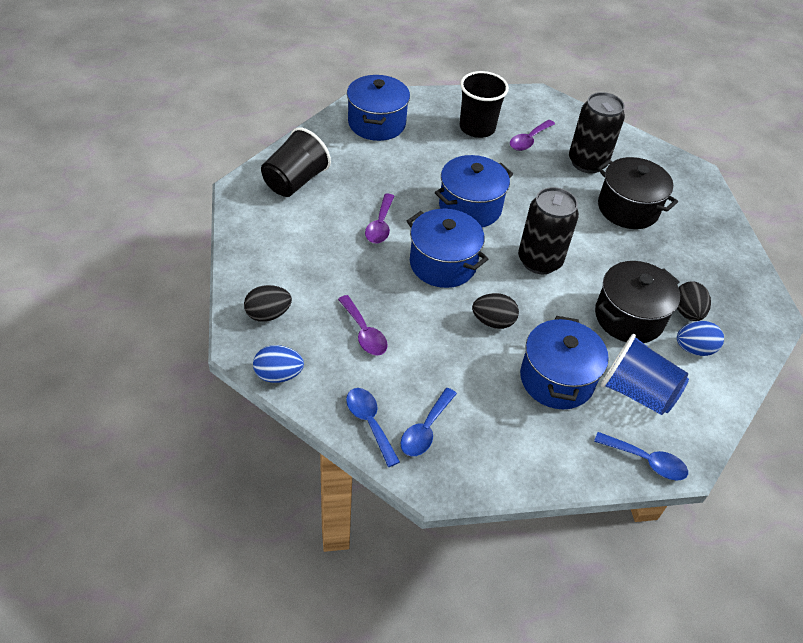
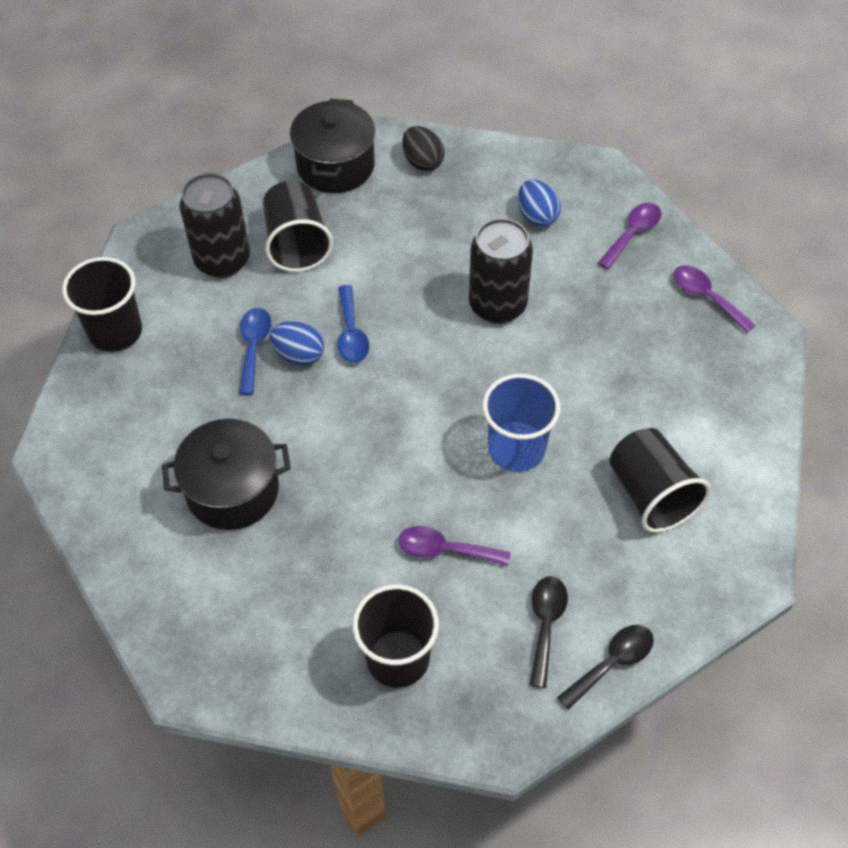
black cup: 2 -> 4
black egg: 3 -> 1
black spoon: 0 -> 2
blue pot: 4 -> 0
blue spoon: 3 -> 2

